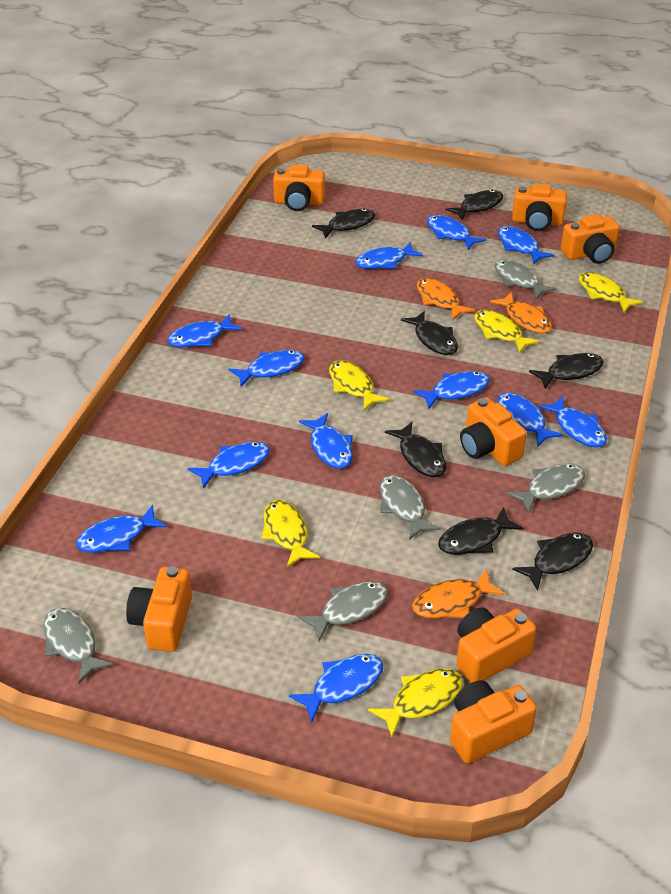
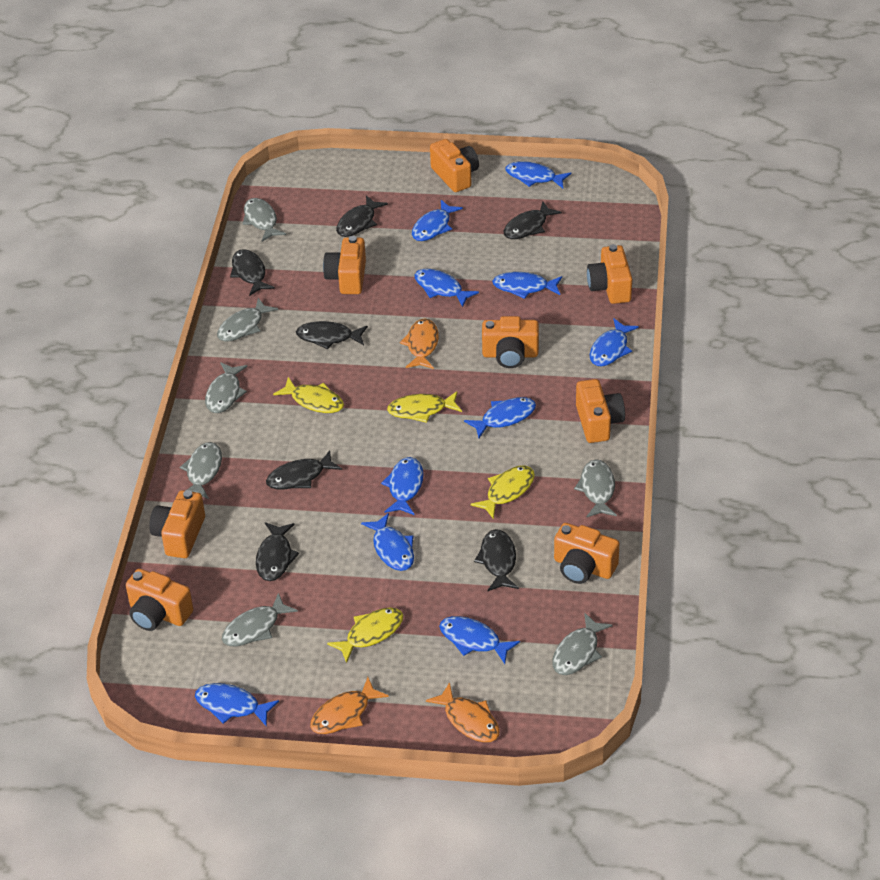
blue fish: 12 -> 10
grey fish: 5 -> 7
orange camera: 7 -> 8
yellow fish: 5 -> 4

